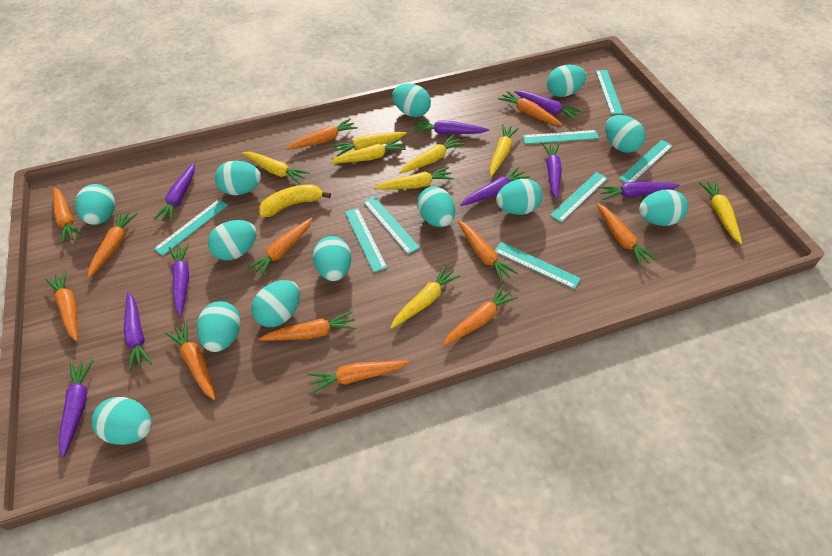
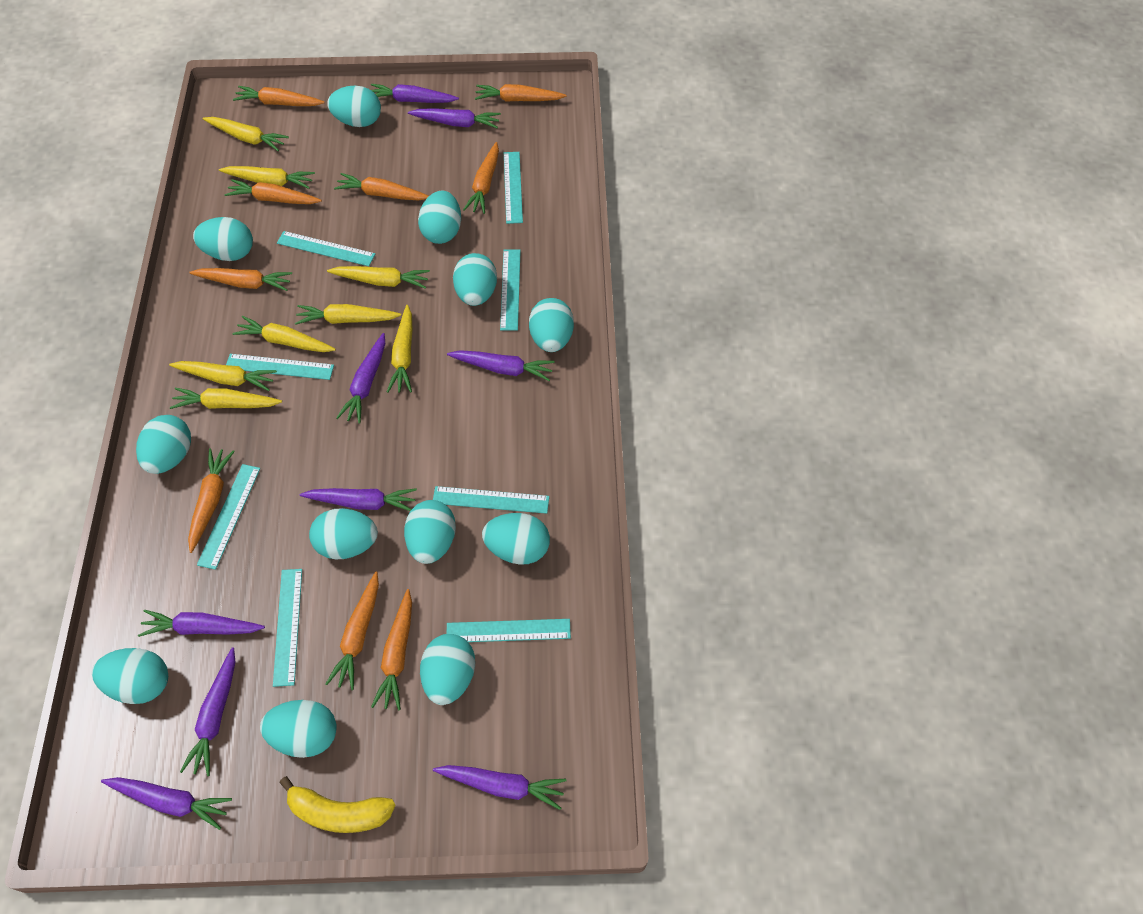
orange carrot: 12 -> 9
turquoise egg: 13 -> 12

